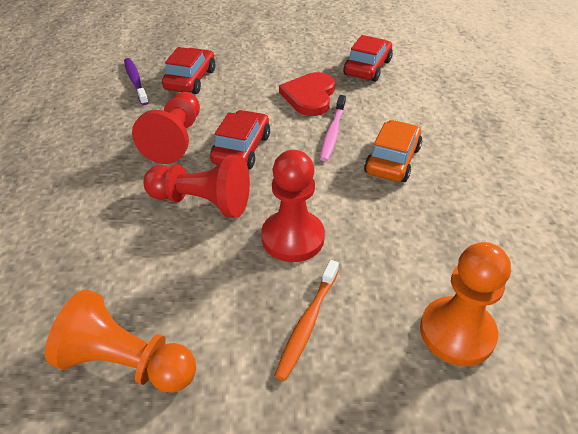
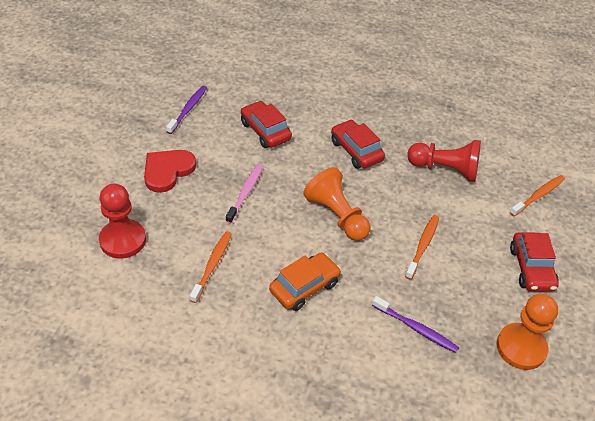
orange toothbrush: 1 -> 3
purple toothbrush: 1 -> 2
red pawn: 3 -> 2

